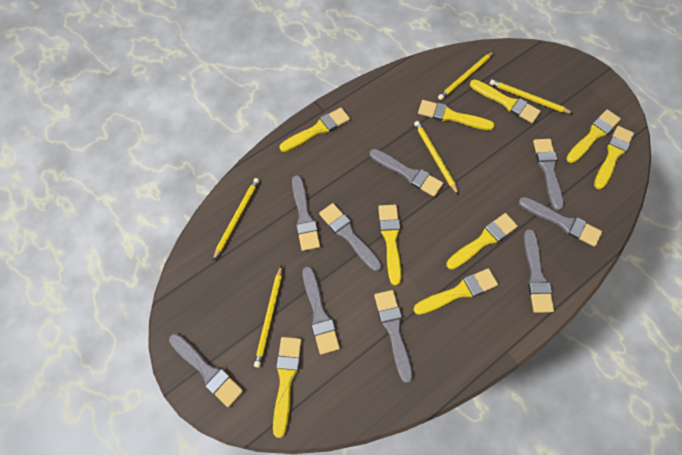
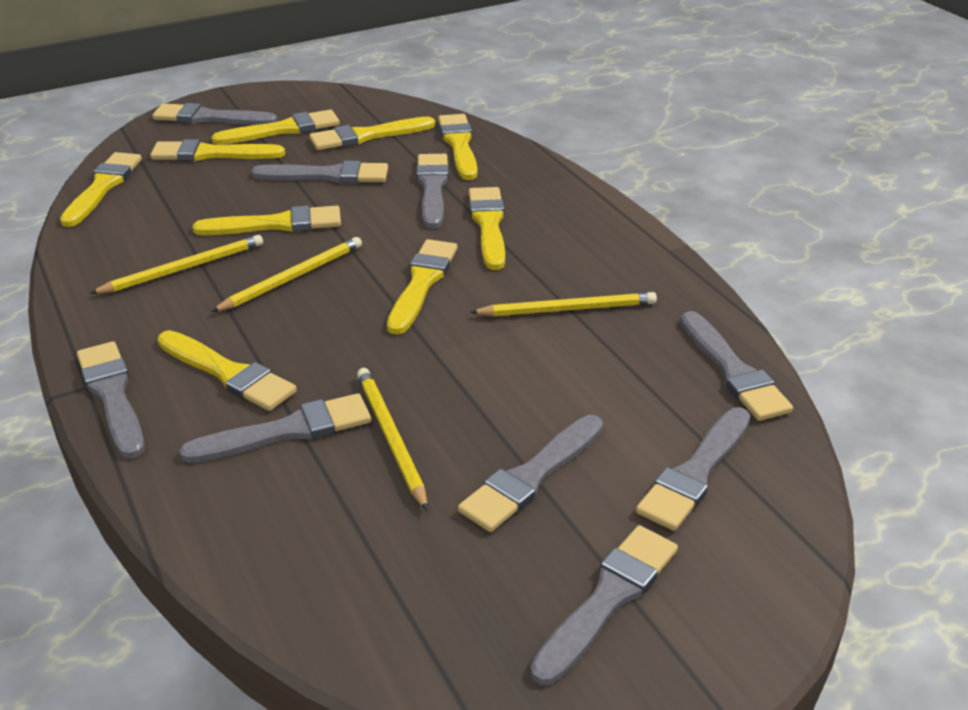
yellow pencil: 5 -> 4

